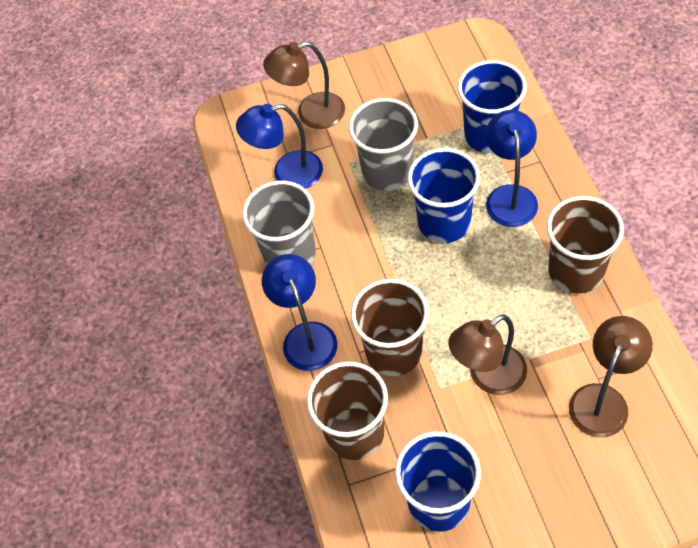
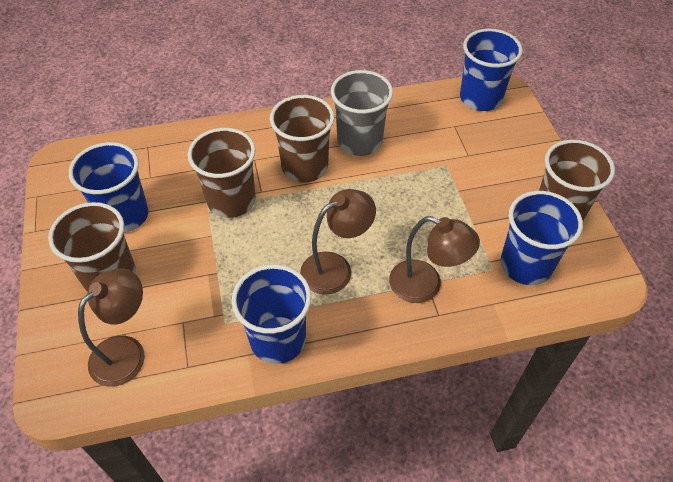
blue cup: 3 -> 4
blue lamp: 3 -> 0
brown cup: 3 -> 4
grey cup: 2 -> 1

